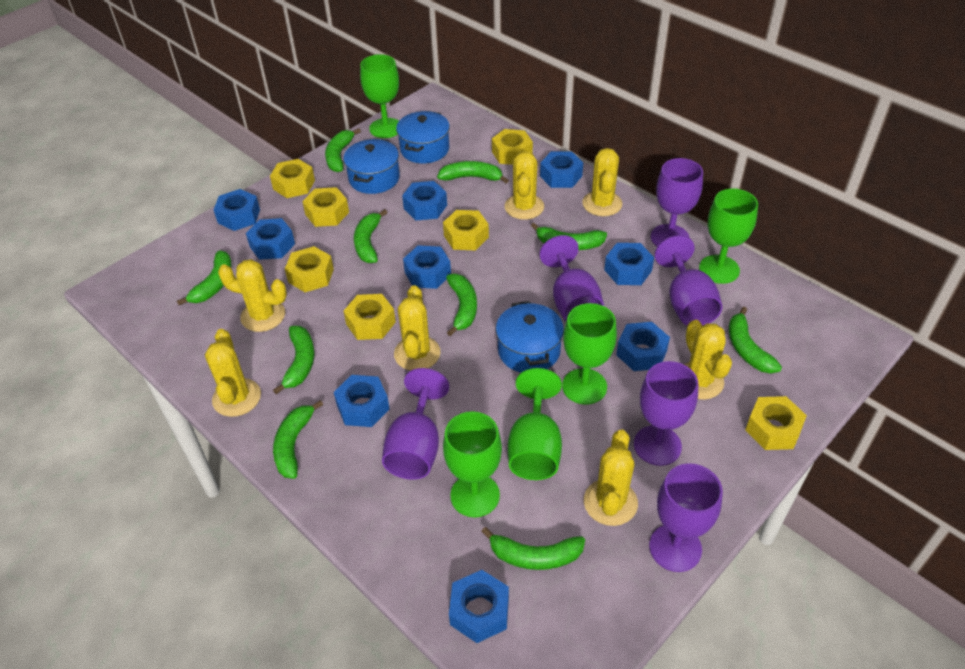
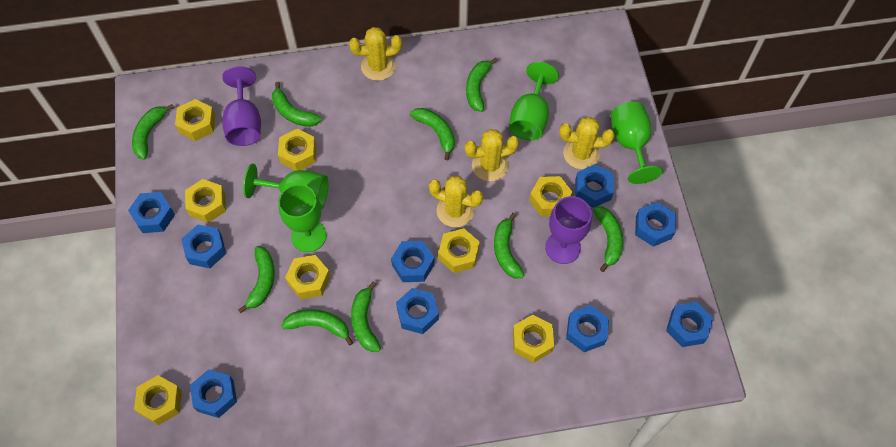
blue pot: 3 -> 0
green banana: 10 -> 9
green goblet: 5 -> 4
purple goblet: 6 -> 2
yellow cactus: 7 -> 4
yellow nut: 7 -> 8

